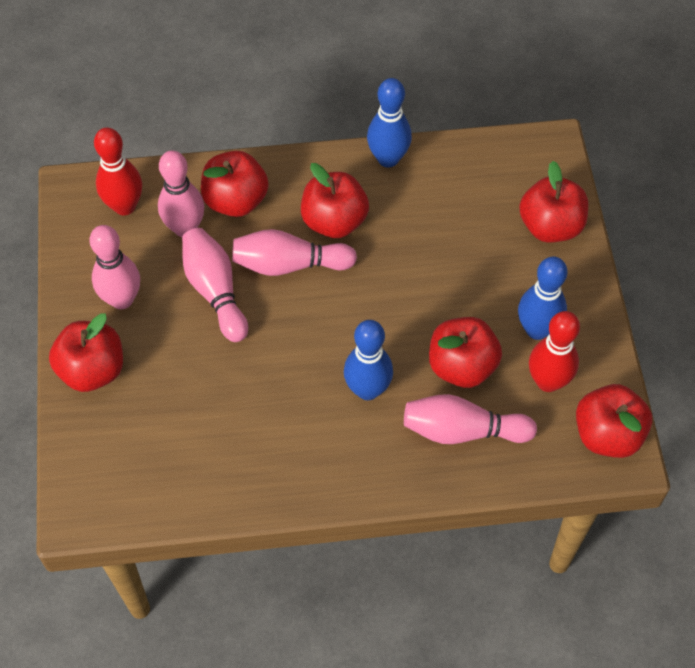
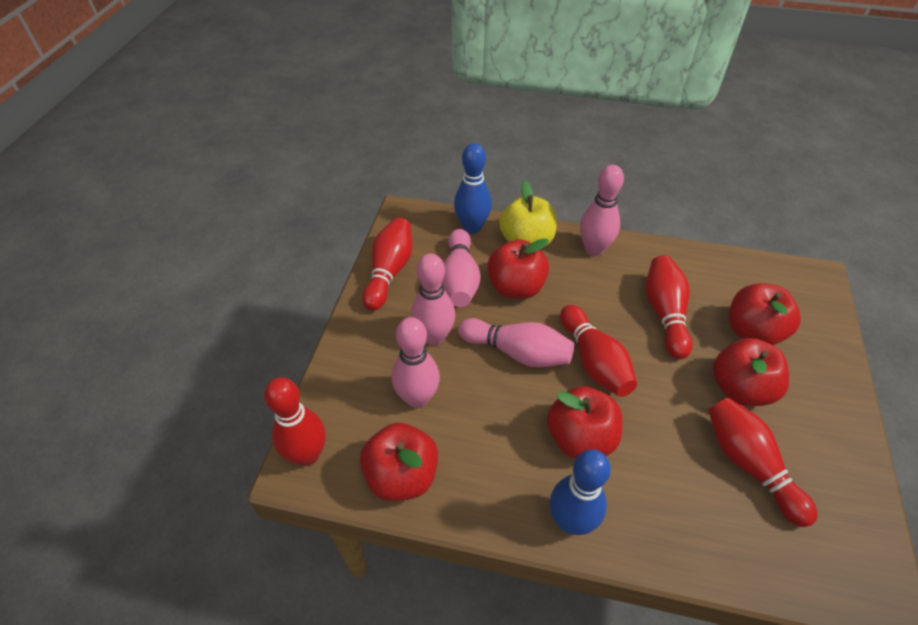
blue bowling pin: 3 -> 2
red apple: 6 -> 5
red bowling pin: 2 -> 5
yellow apple: 0 -> 1

